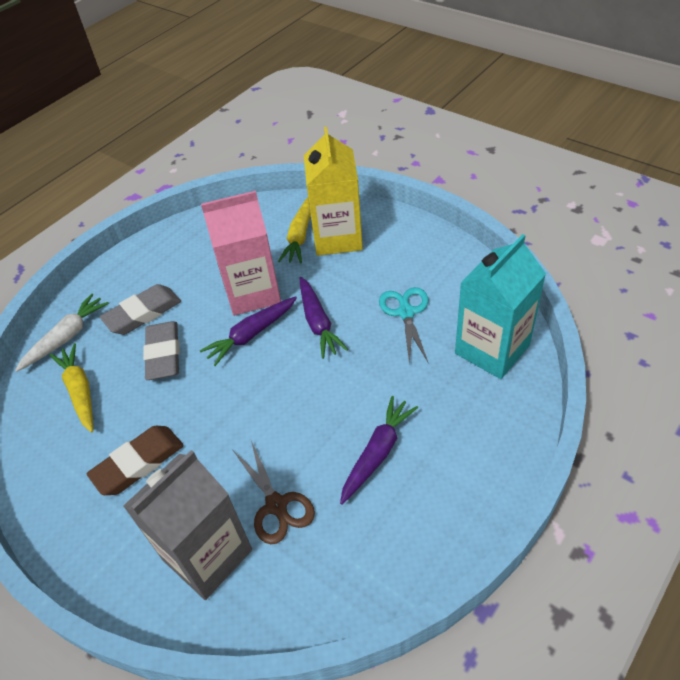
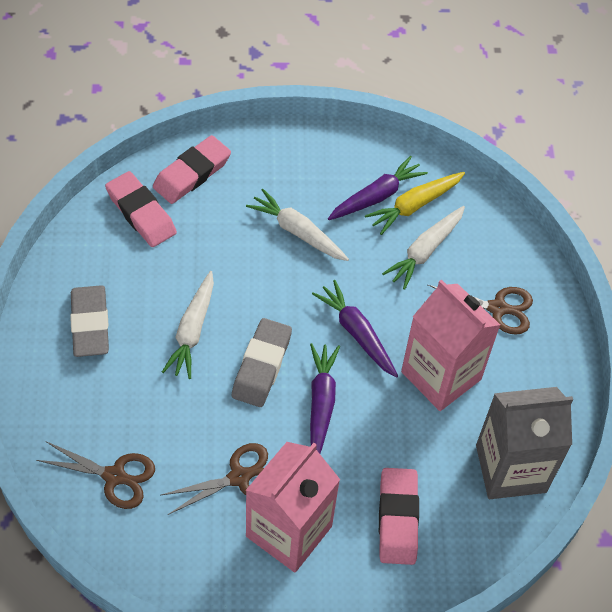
brown eraser: 1 -> 0
brown scissors: 1 -> 3
pink carton: 1 -> 2
pink eraser: 0 -> 3
turquoise carton: 1 -> 0
turquoise scissors: 1 -> 0
white carrot: 1 -> 3
yellow carrot: 2 -> 1
yellow carton: 1 -> 0

